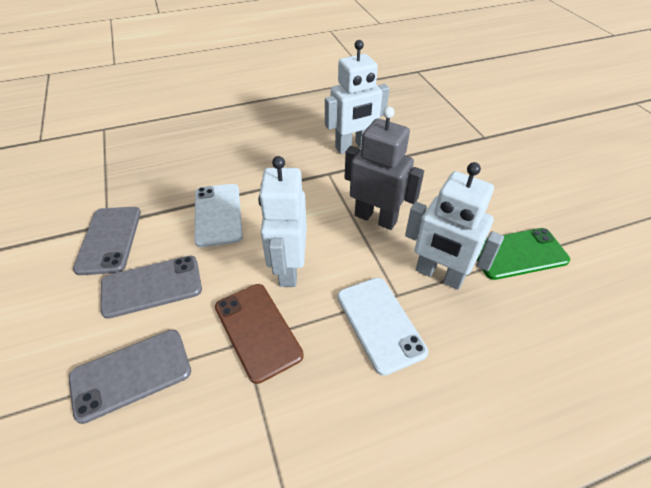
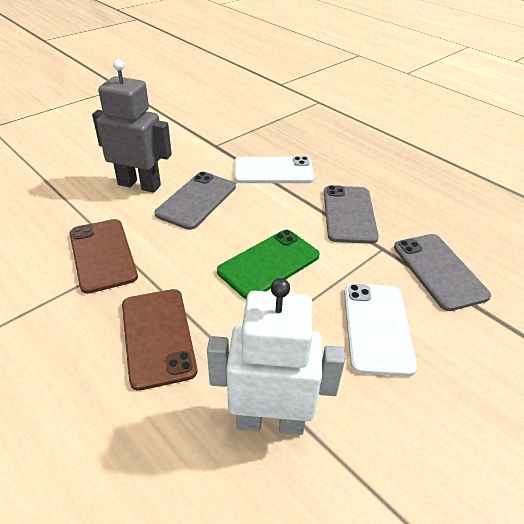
brown phone: 1 -> 2
white robot: 3 -> 1

